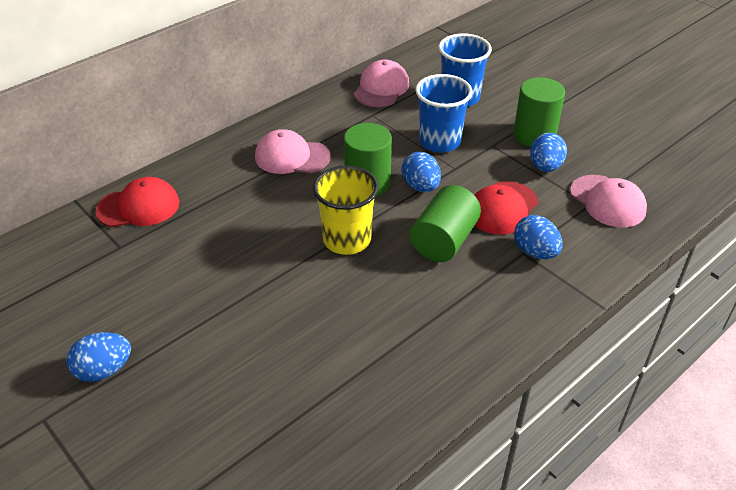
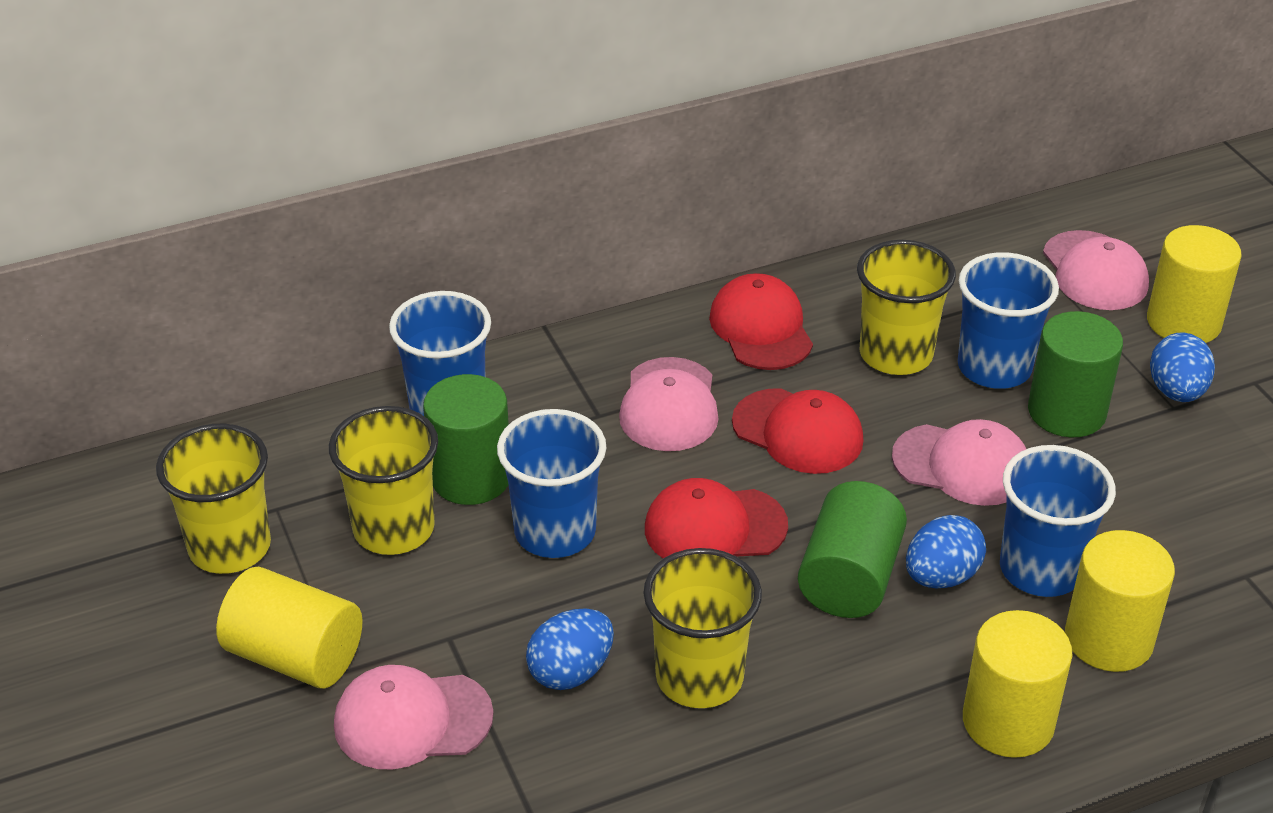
blue cup: 2 -> 4
blue egg: 4 -> 3
pink cap: 3 -> 4
red cap: 2 -> 3
yellow cup: 1 -> 4
yellow cylinder: 0 -> 4

